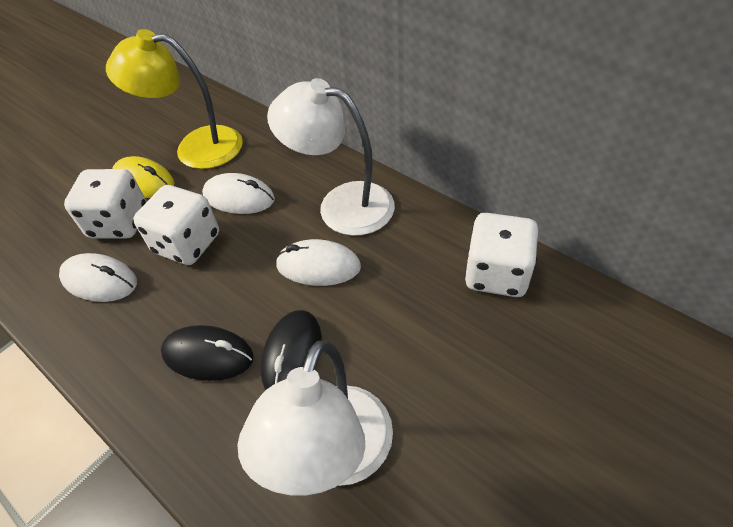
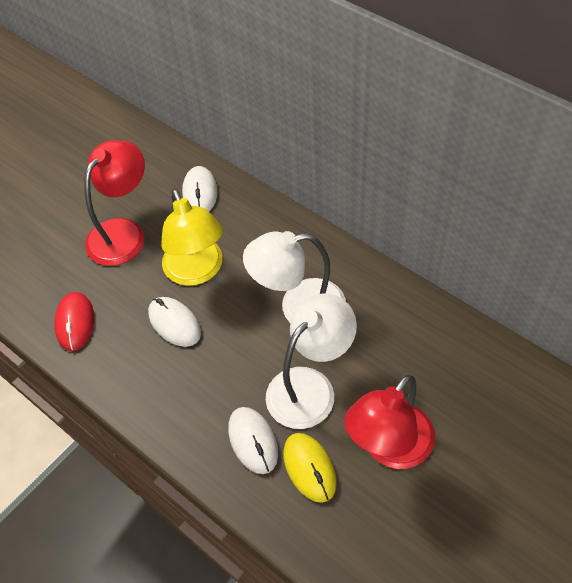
black mouse: 2 -> 0
red lamp: 0 -> 2
red mouse: 0 -> 1
white dice: 3 -> 0

